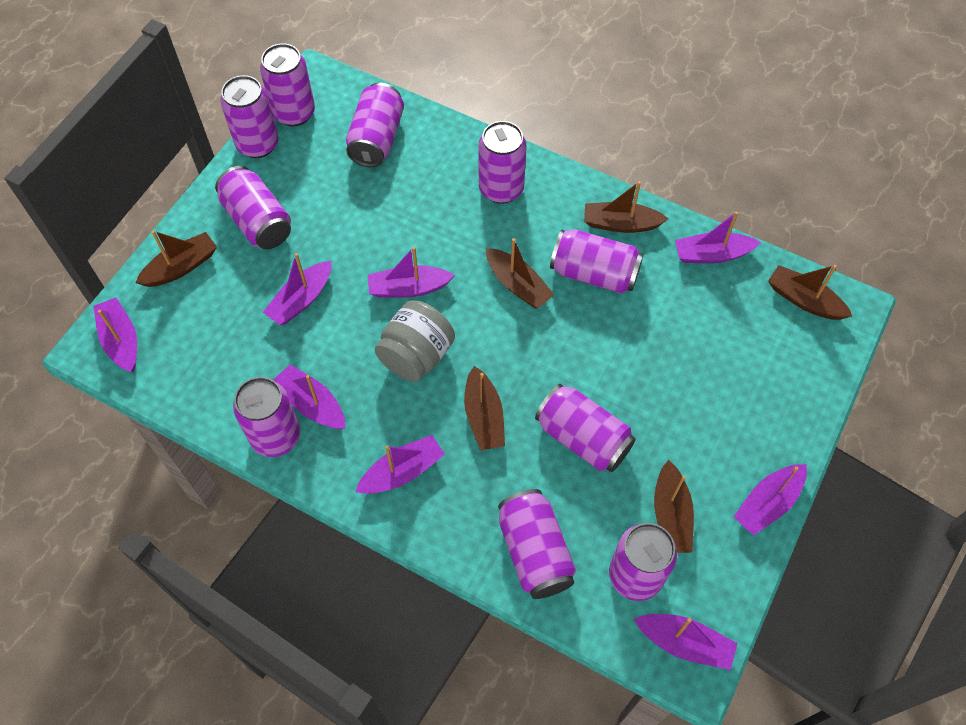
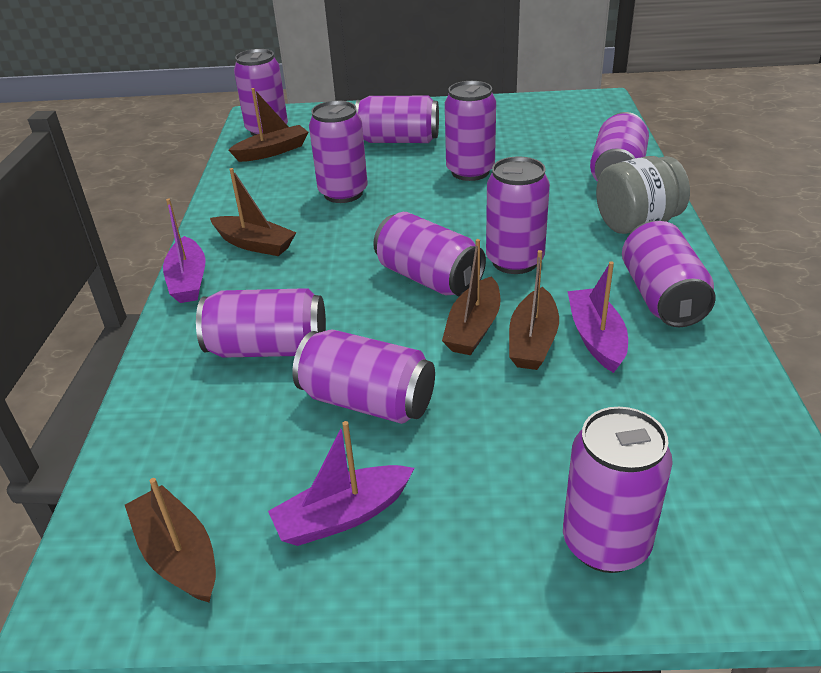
brown boat: 6 -> 5
purple boat: 8 -> 3
purple can: 10 -> 11

